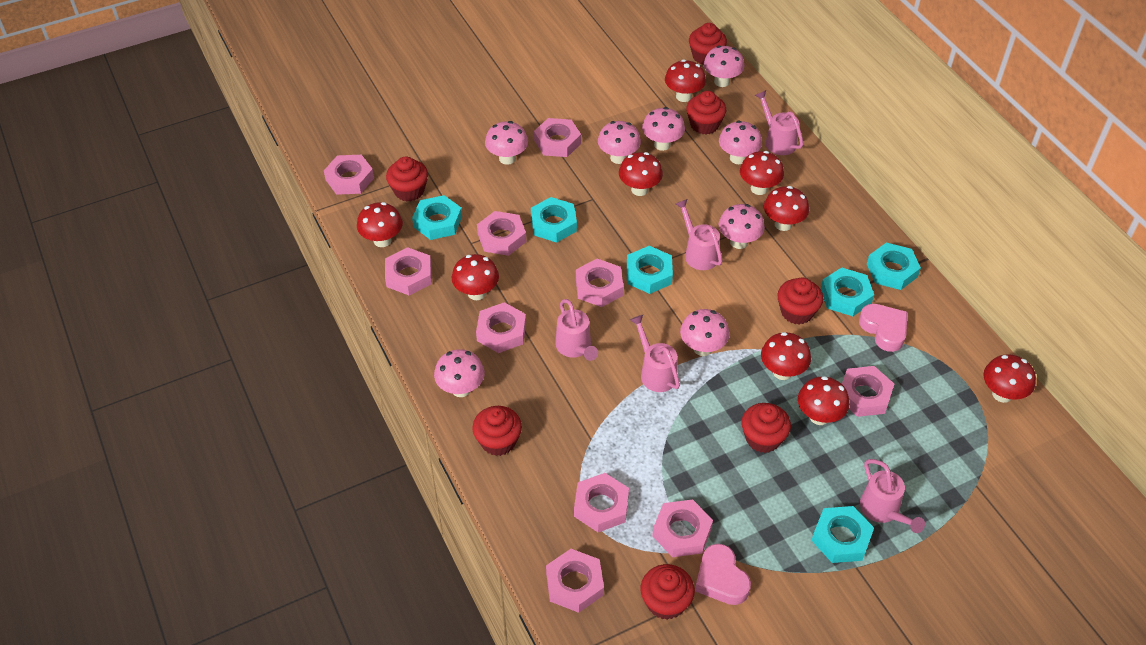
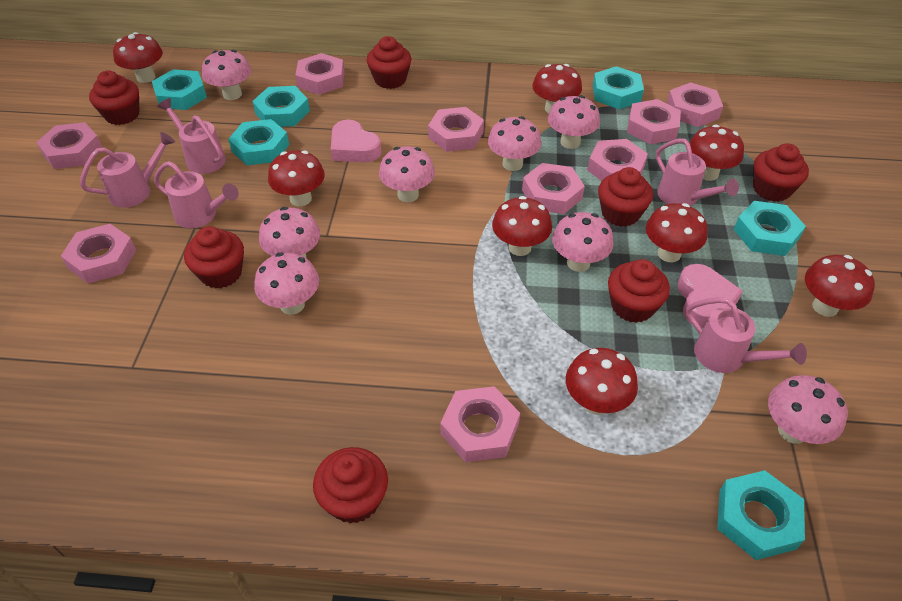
pink nut: 10 -> 9
red mushroom: 9 -> 8

